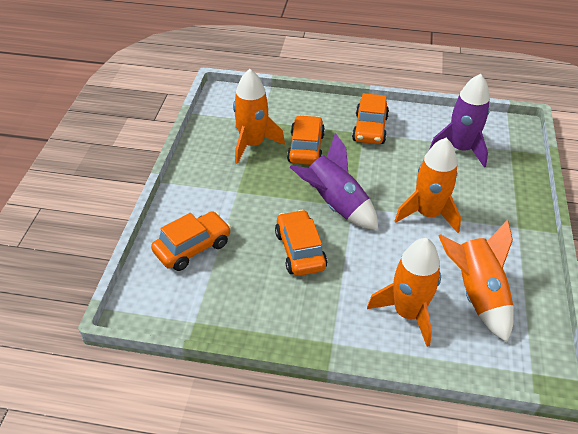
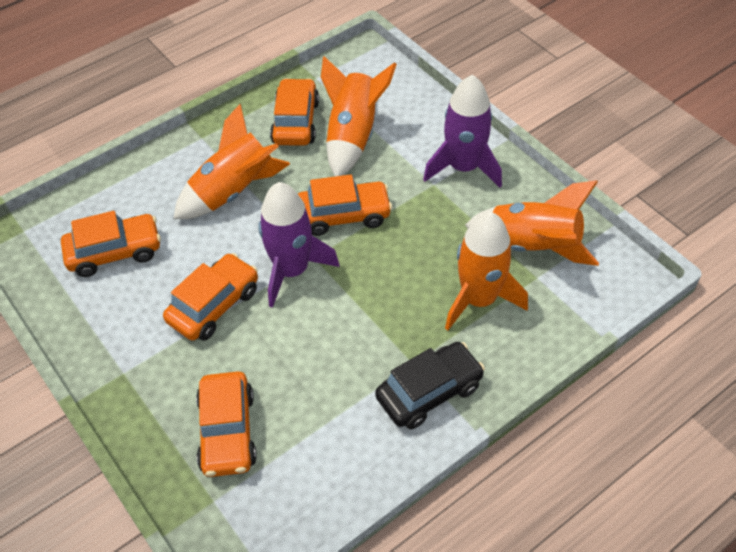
black car: 0 -> 1
orange car: 4 -> 5

